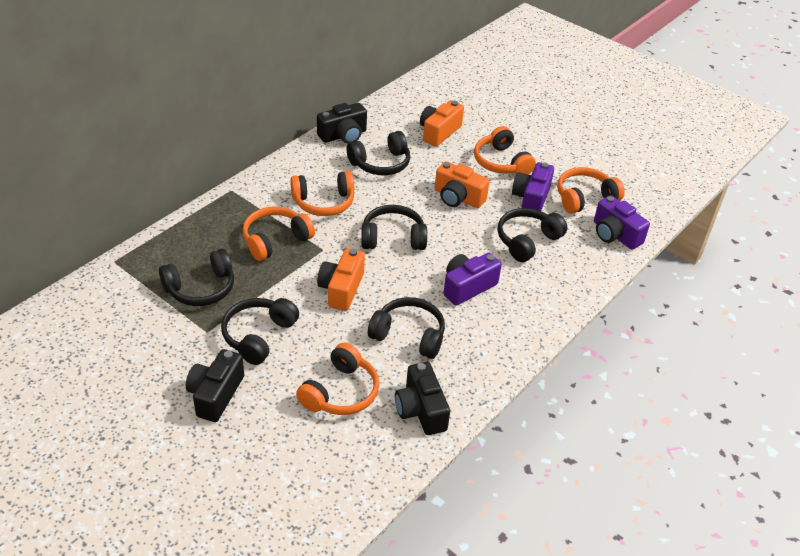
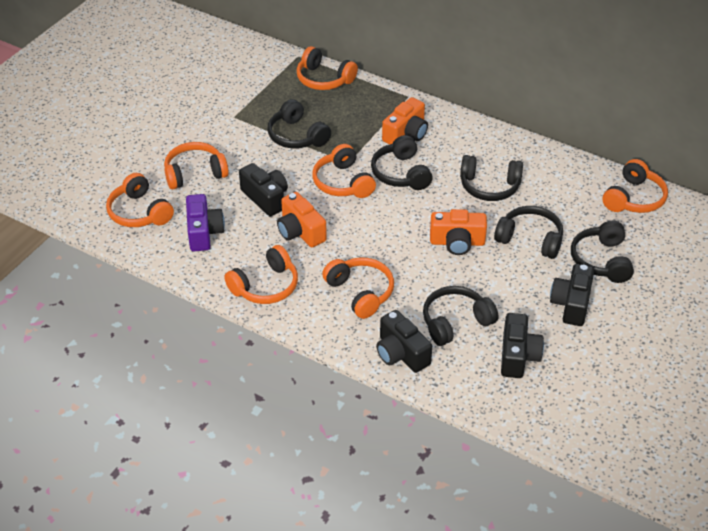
black camera: 3 -> 4
orange headphones: 5 -> 7
purple camera: 3 -> 1

